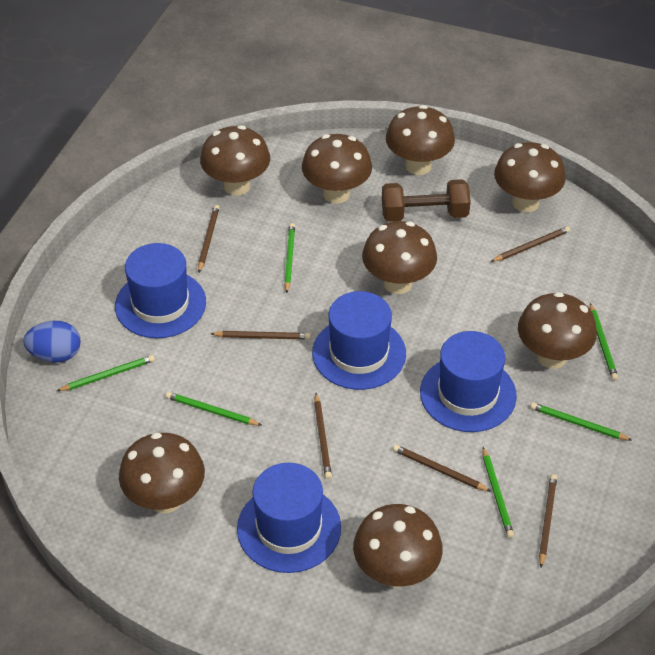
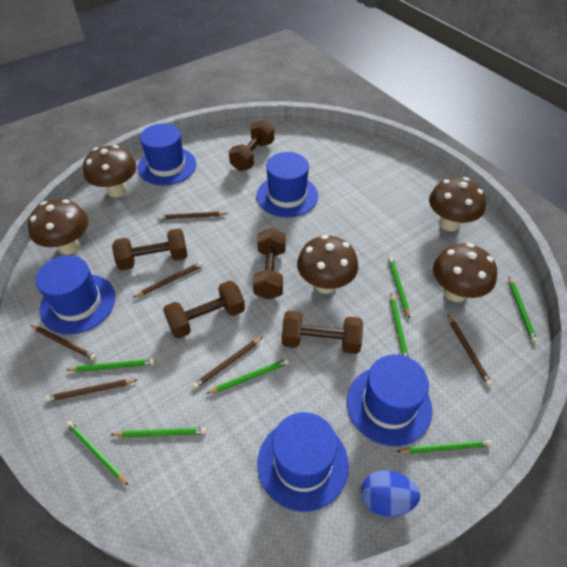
blue hat: 4 -> 5
brown dumbbell: 1 -> 5
brown mushroom: 8 -> 5
green pencil: 6 -> 8

